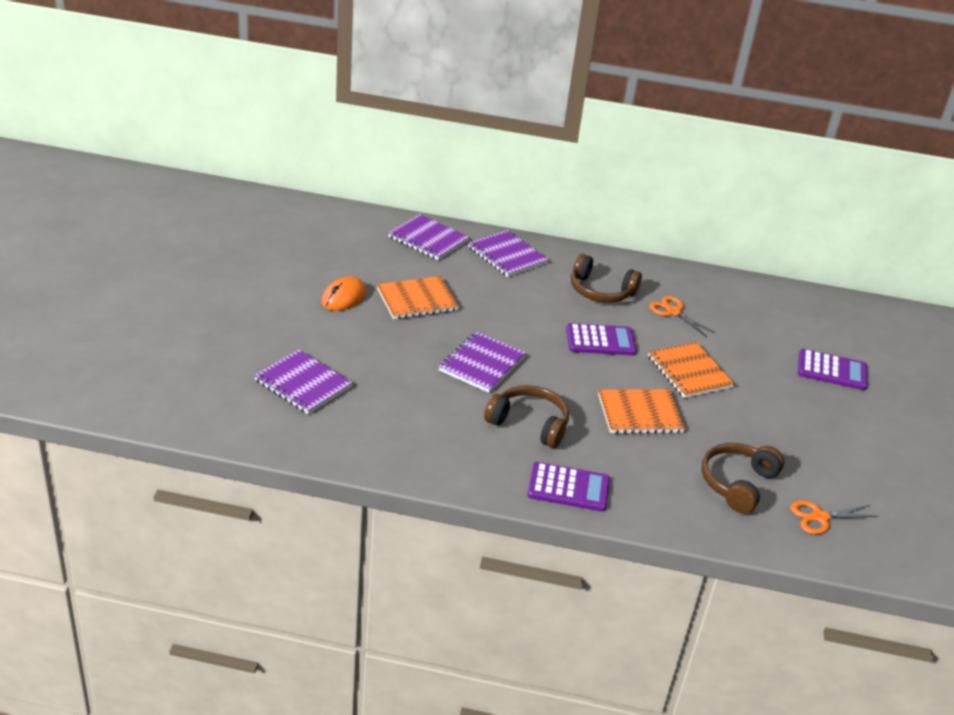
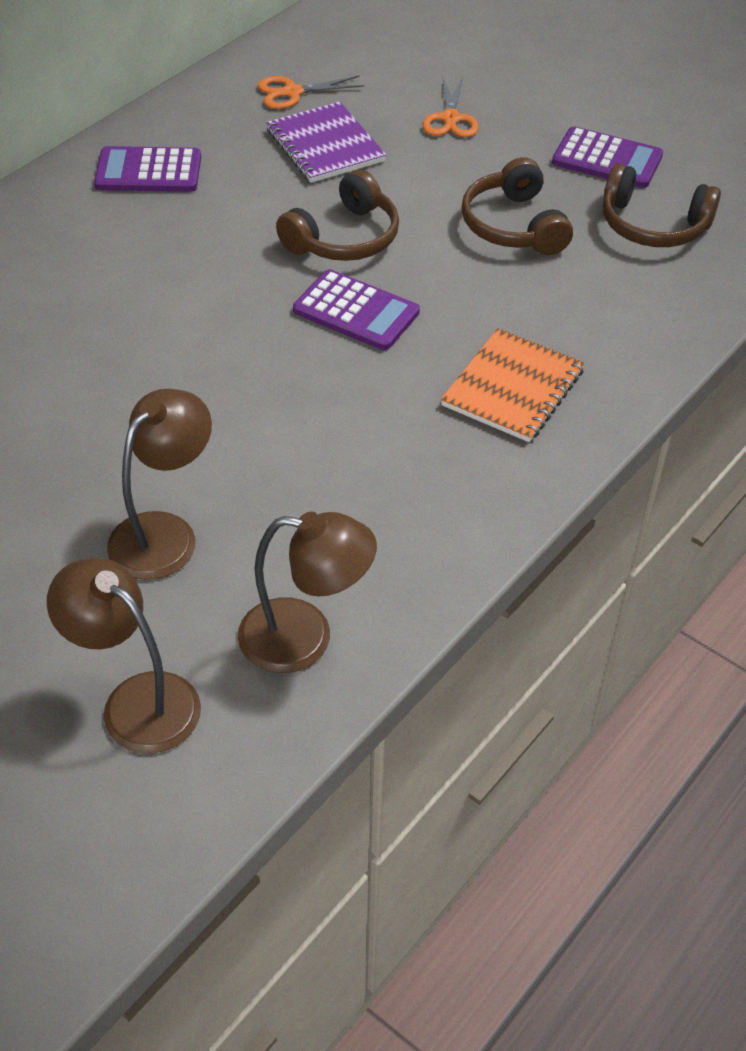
brown lamp: 0 -> 3
orange mouse: 1 -> 0
orange notebook: 3 -> 1
purple notebook: 4 -> 1

